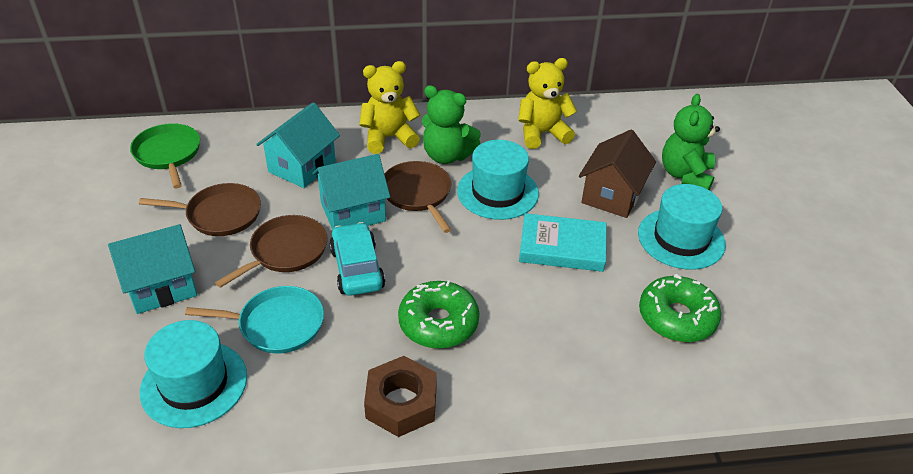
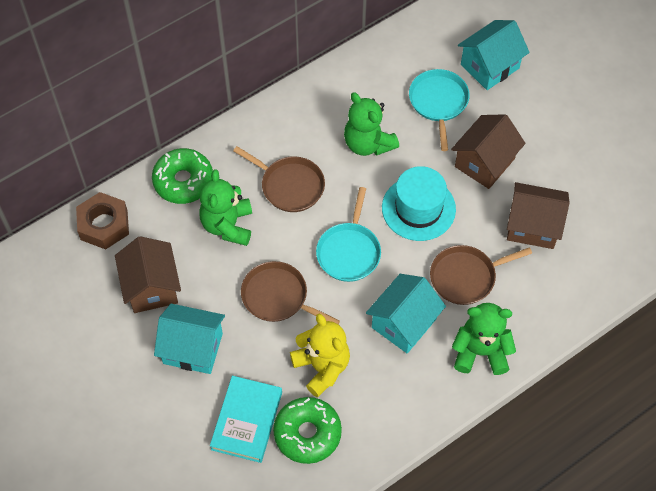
brown house: 1 -> 3
green pan: 1 -> 0
green teddy bear: 2 -> 3
turquoise car: 1 -> 0
turquoise hat: 3 -> 1
turquoise pan: 1 -> 2
yellow teddy bear: 2 -> 1

